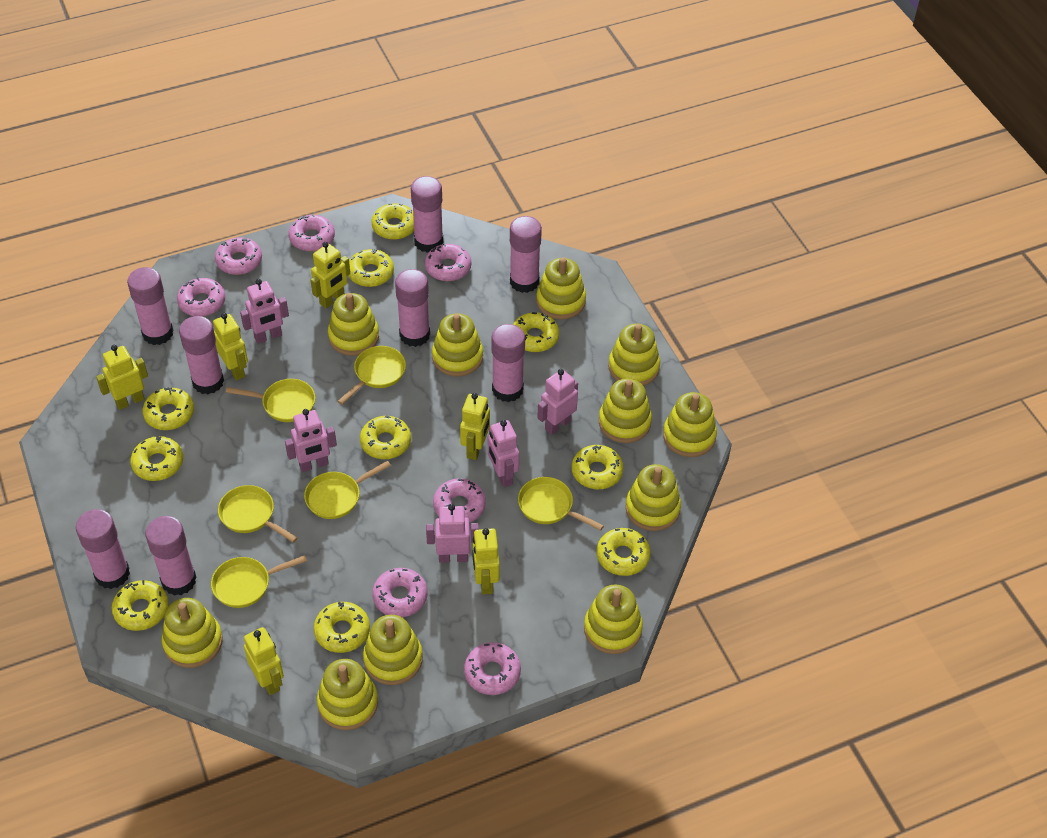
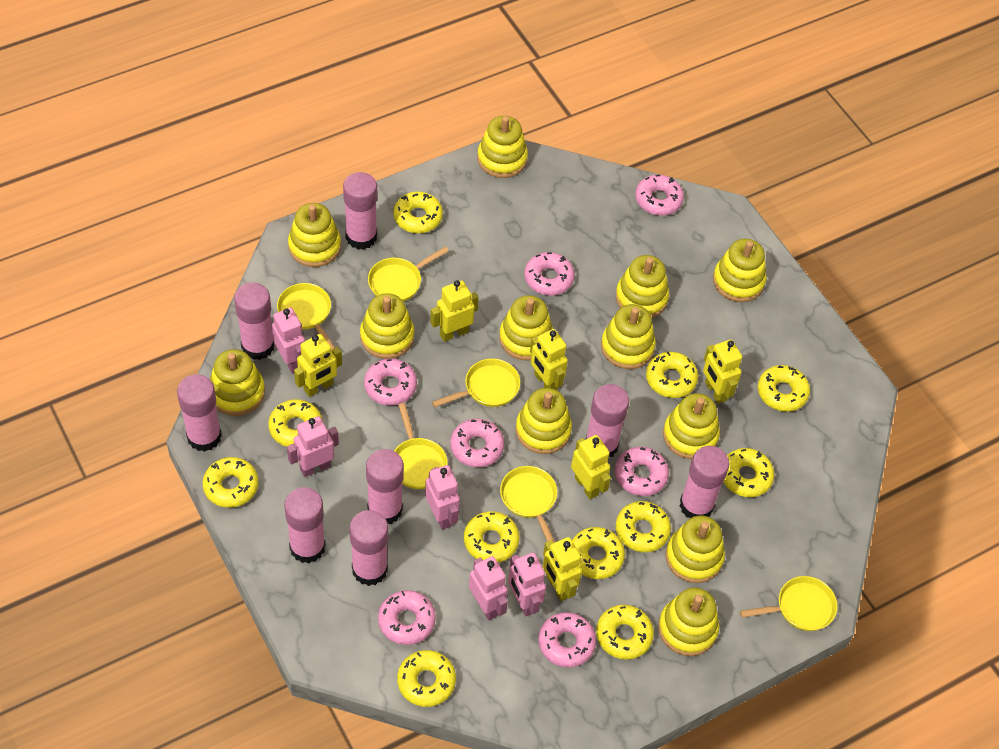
yellow donut: 10 -> 11
yellow stacking toy: 11 -> 12

